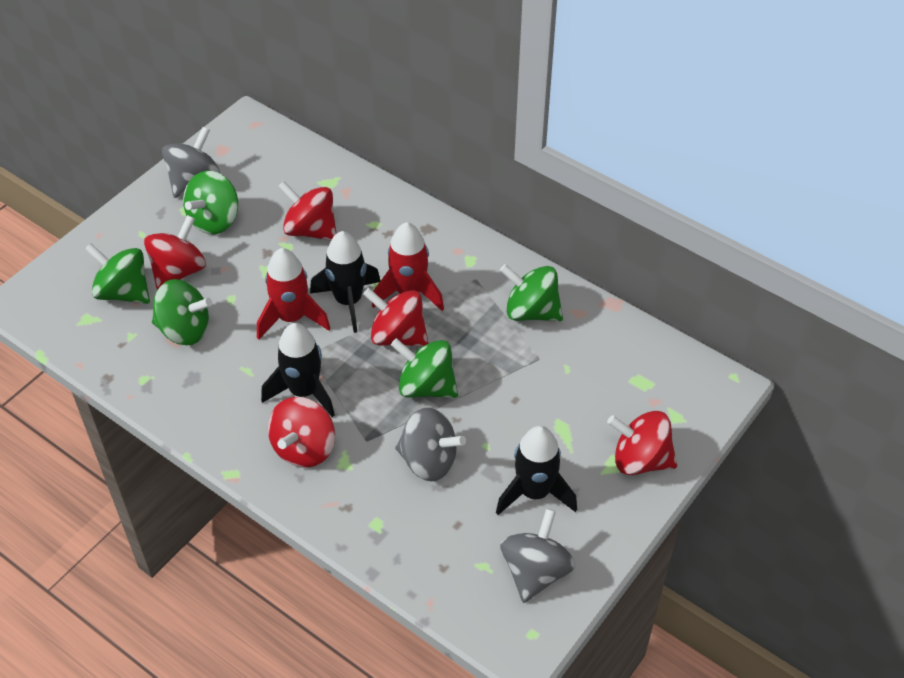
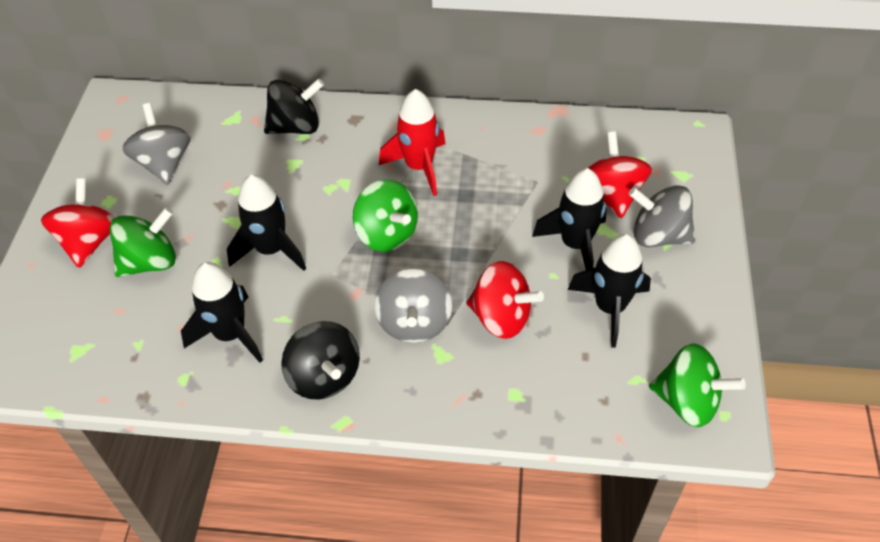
black rocket: 3 -> 4
black spinning top: 0 -> 2
green spinning top: 5 -> 3
red rocket: 2 -> 1
red spinning top: 5 -> 3

